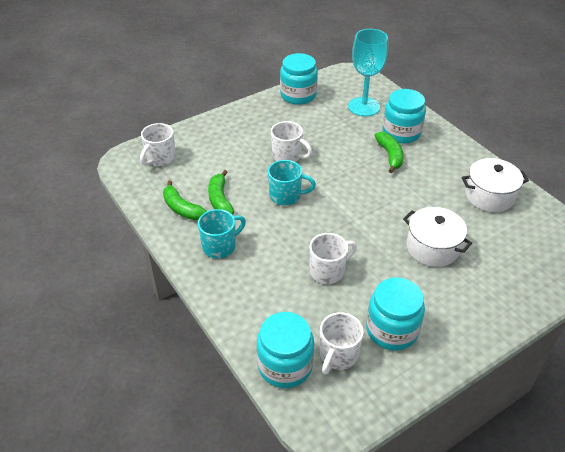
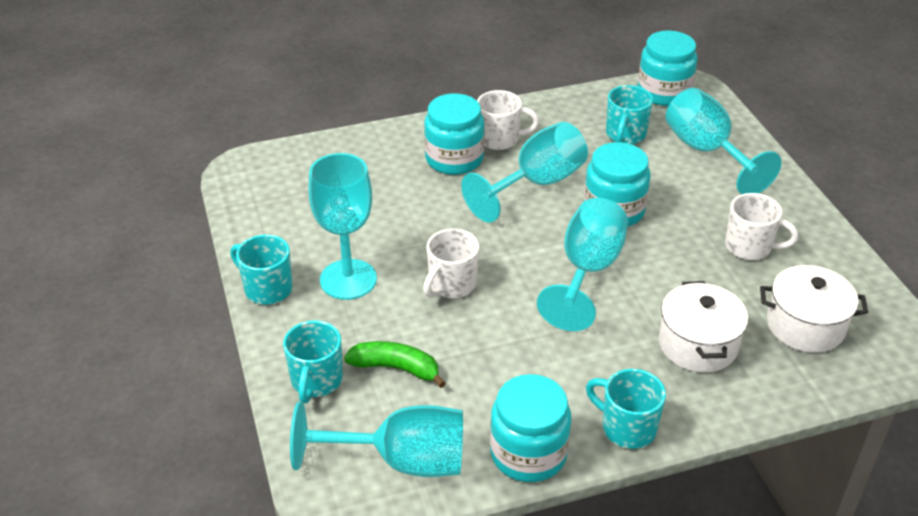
green banana: 3 -> 1
turquoise goblet: 1 -> 5
turquoise mug: 2 -> 4
white mug: 4 -> 3

